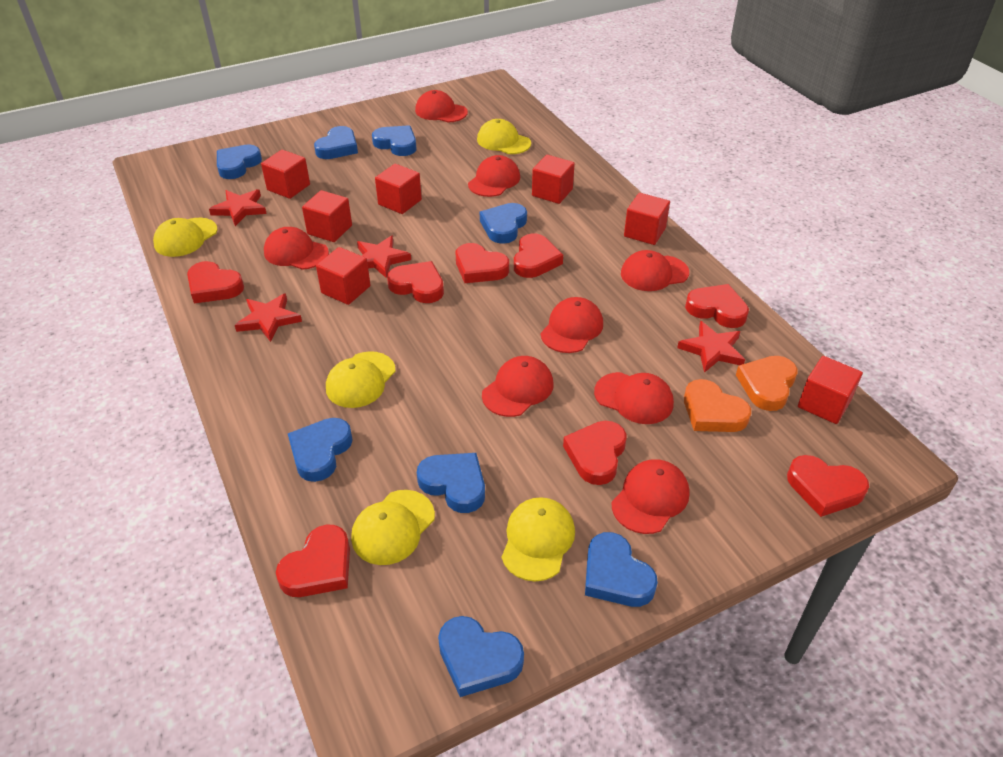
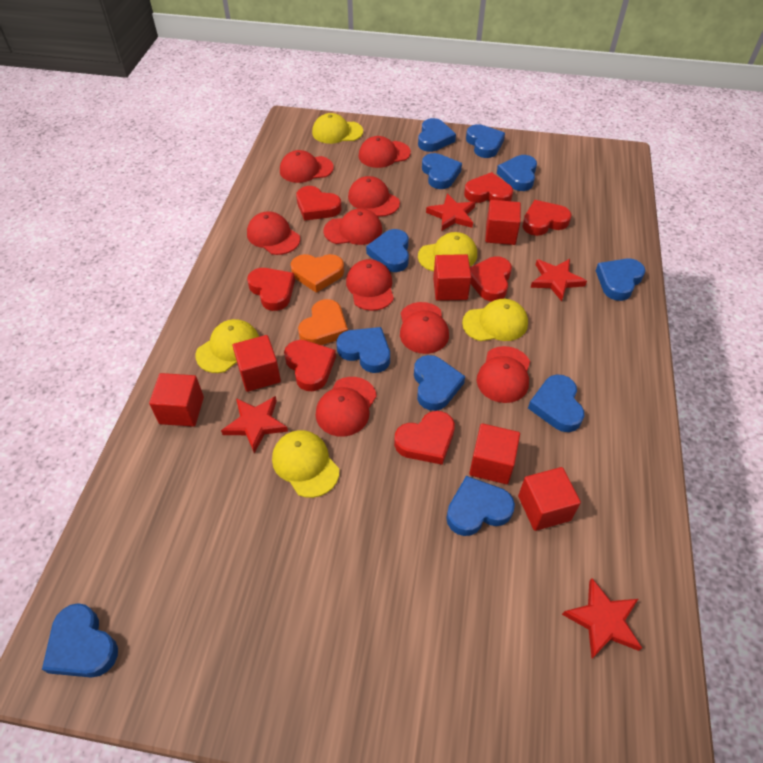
blue heart: 8 -> 11
red cap: 8 -> 9
red cube: 7 -> 6
red heart: 8 -> 7

